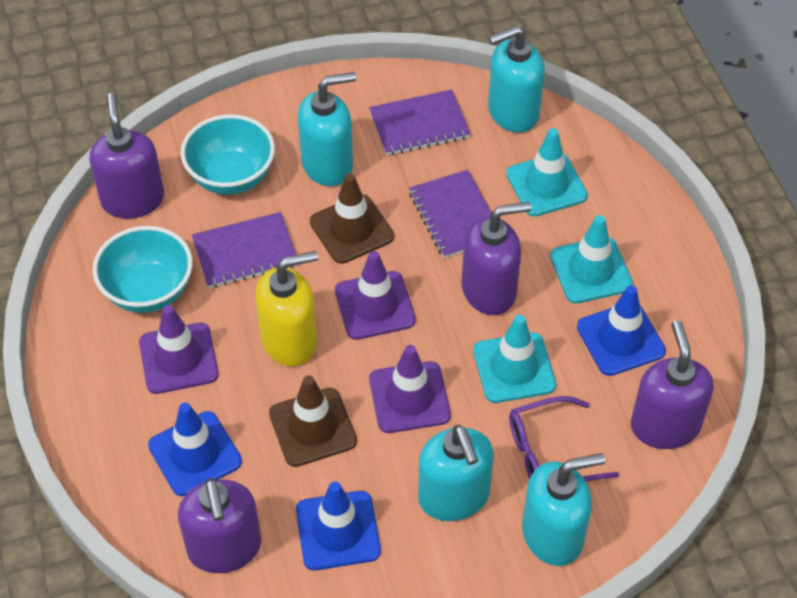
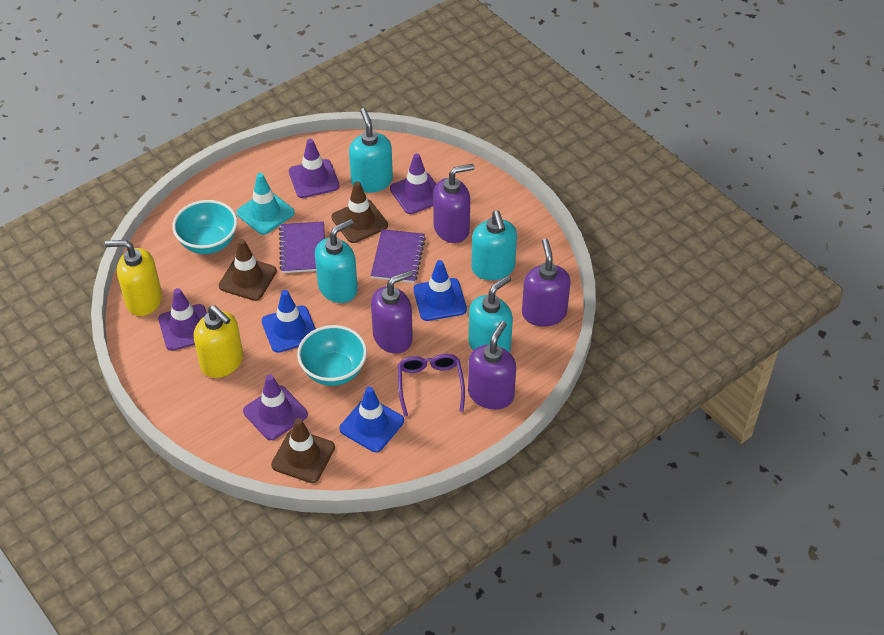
brown traffic cone: 2 -> 3
purple notebook: 3 -> 2
purple traffic cone: 3 -> 4
turquoise traffic cone: 3 -> 1
yellow soap dispenser: 1 -> 2

